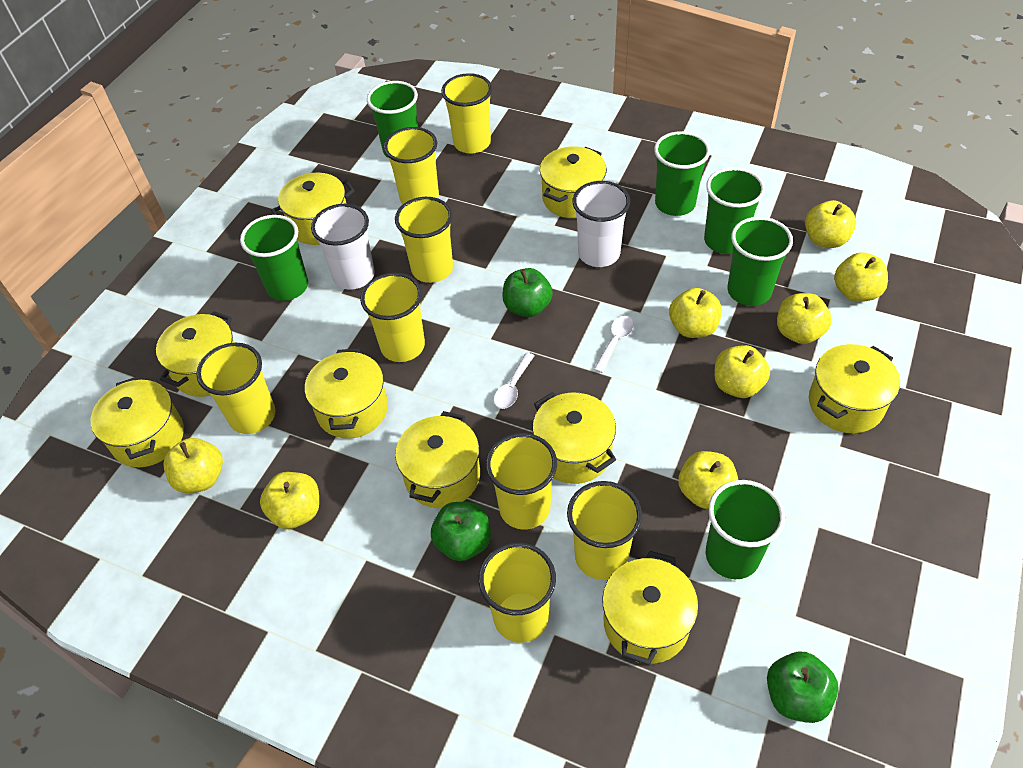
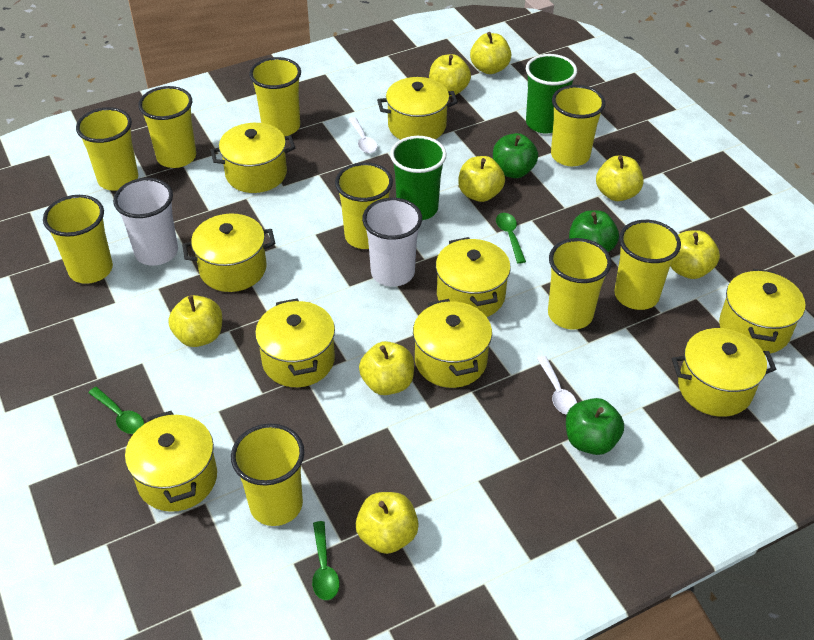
green cup: 6 -> 2
green spoon: 0 -> 3
yellow cup: 8 -> 9

